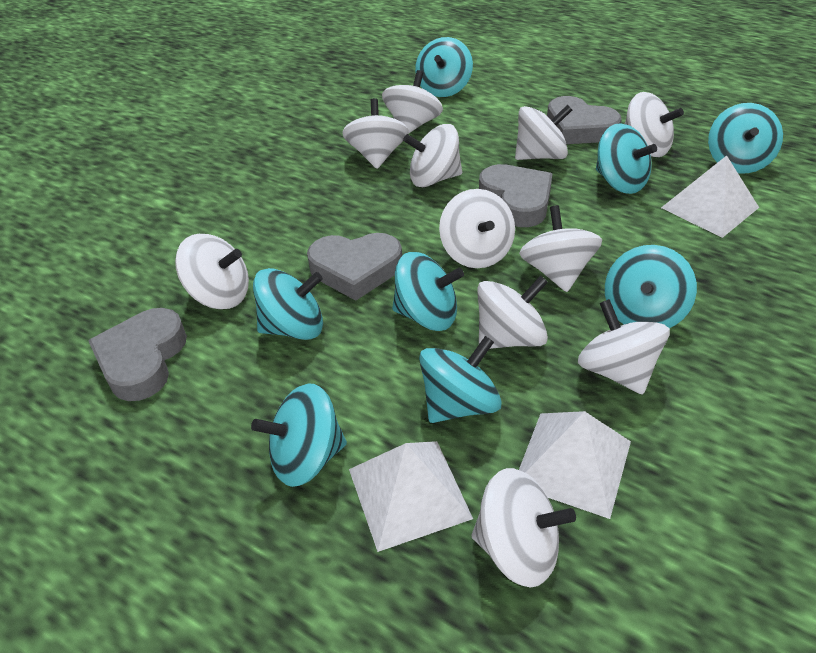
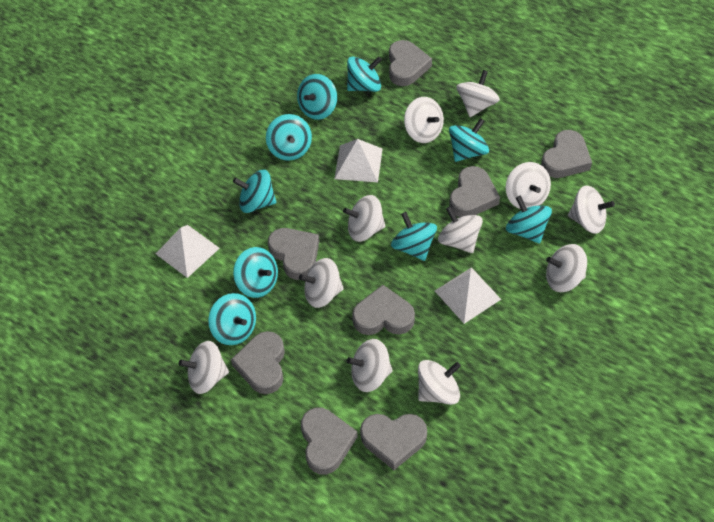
grey heart: 4 -> 8
turquoise spinning top: 8 -> 9

